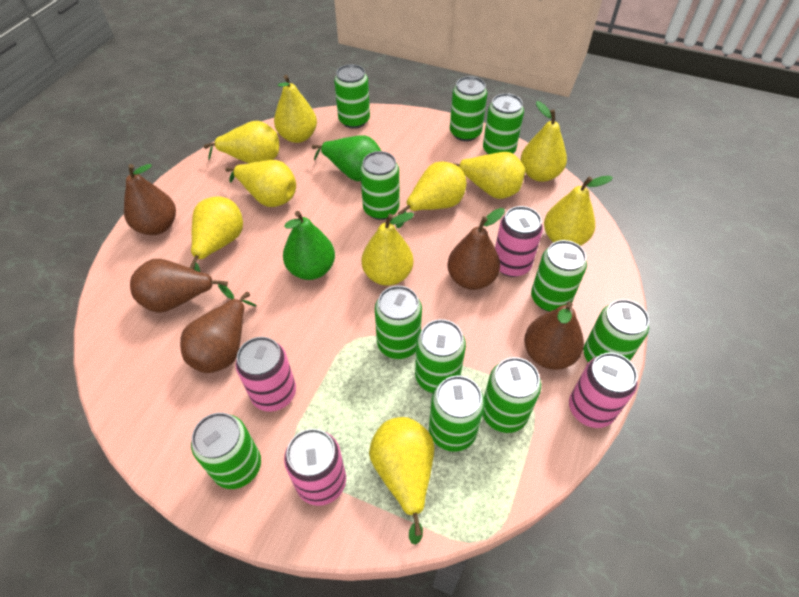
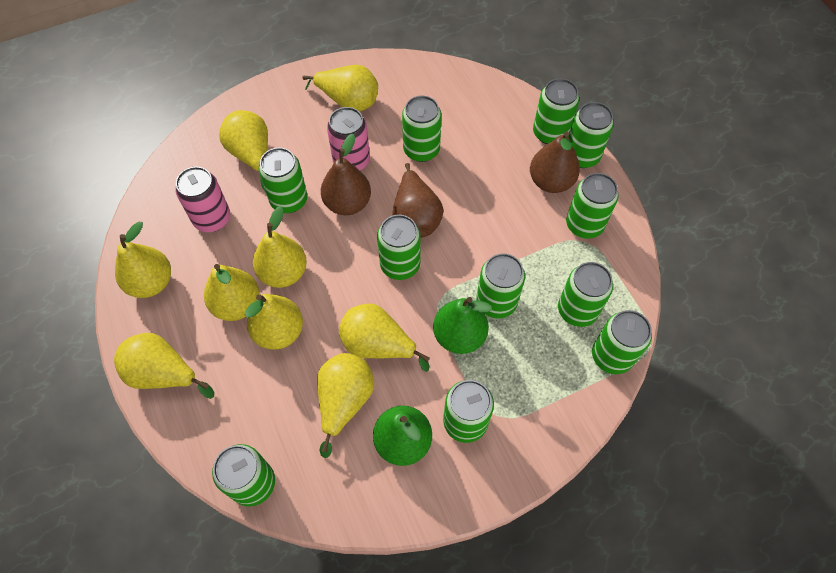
brown pear: 5 -> 3
pink can: 4 -> 2
yellow pear: 10 -> 9

